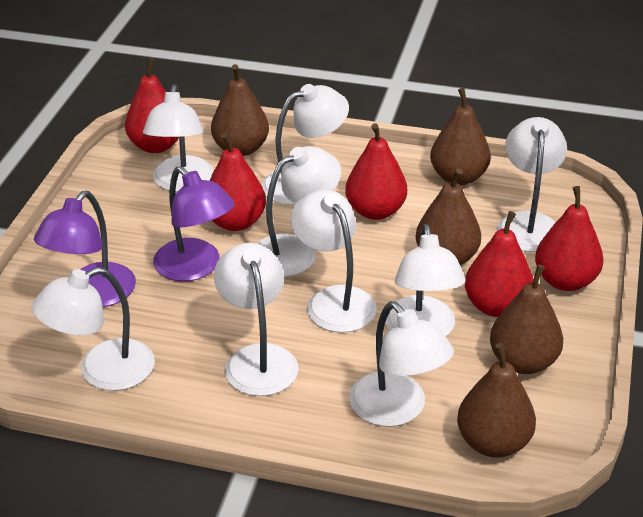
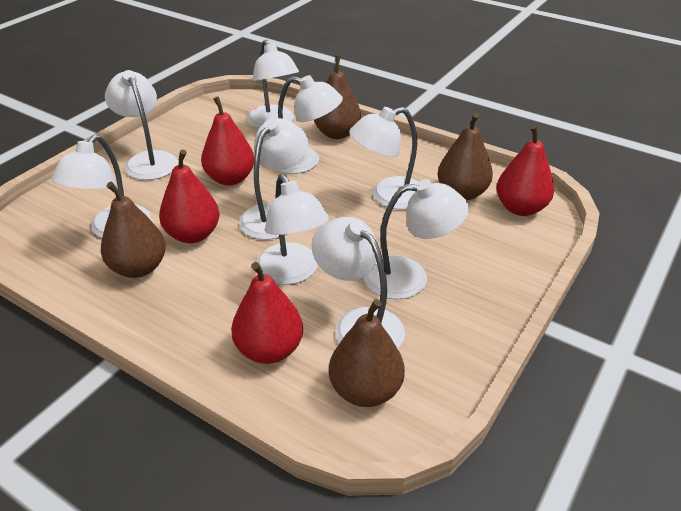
brown pear: 5 -> 4
purple lamp: 2 -> 0
red pear: 5 -> 4

